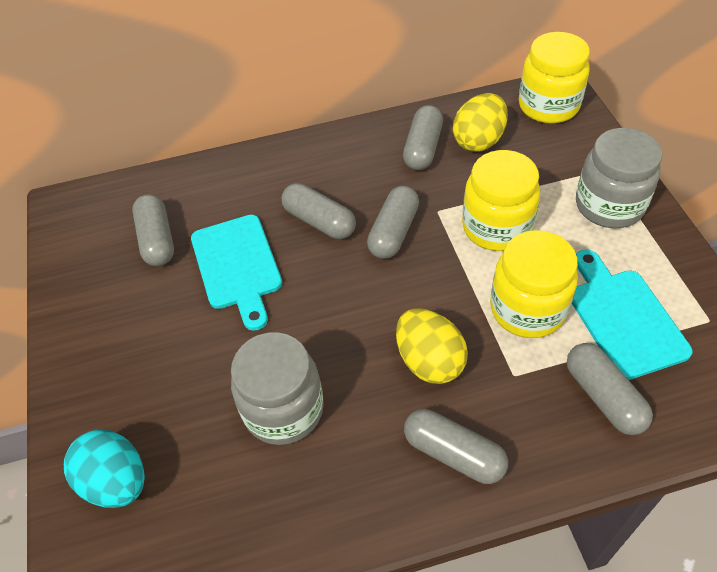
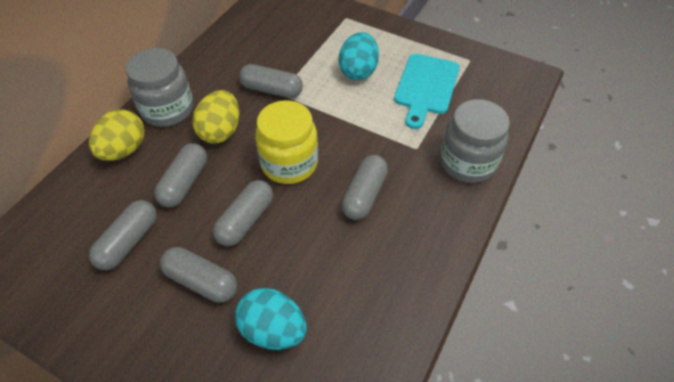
turquoise cutting board: 2 -> 1
turquoise egg: 1 -> 2
yellow jar: 3 -> 1

